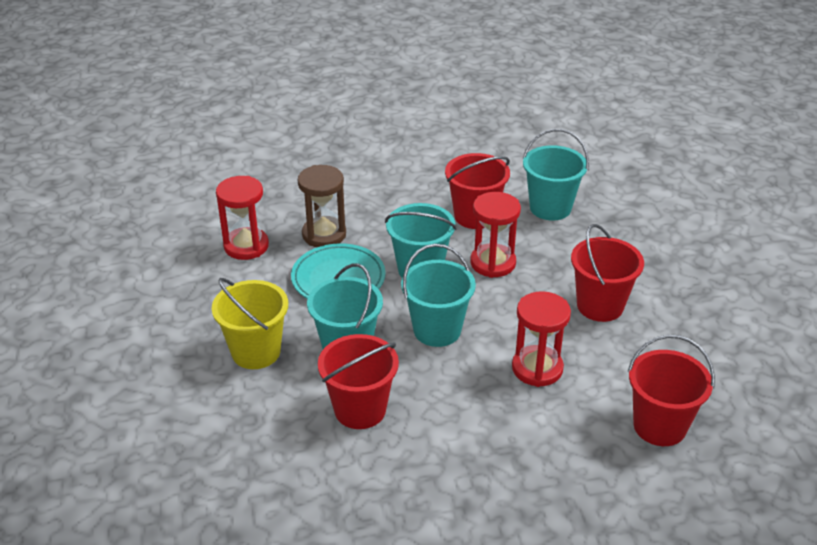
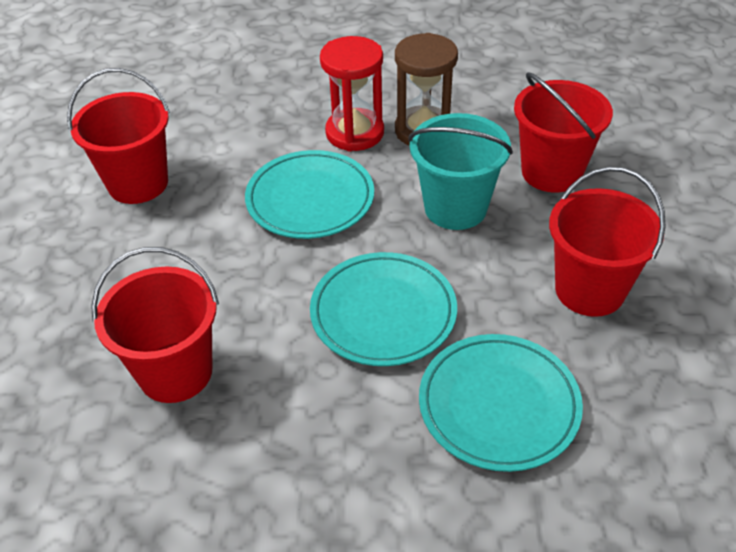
red hourglass: 3 -> 1
turquoise bucket: 4 -> 1
turquoise plate: 1 -> 3
yellow bucket: 1 -> 0

